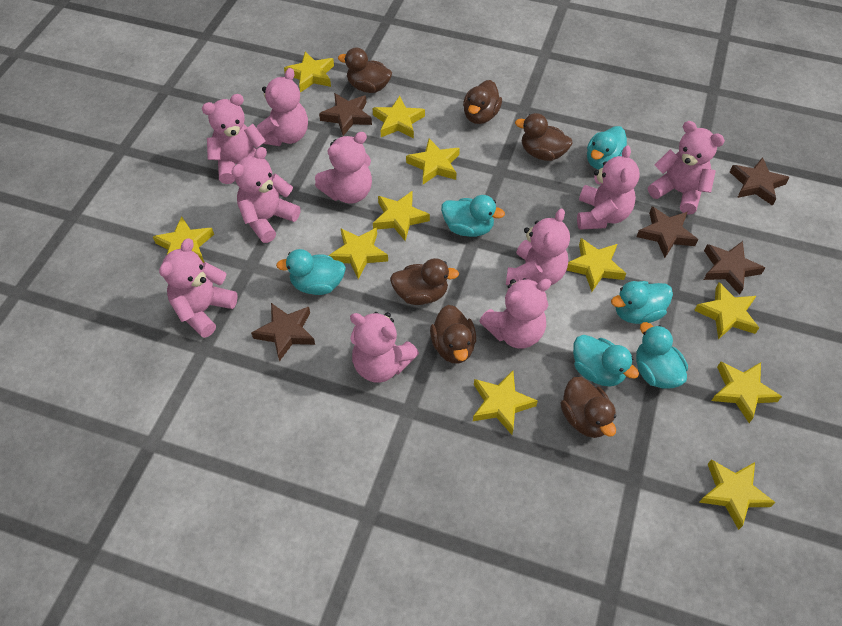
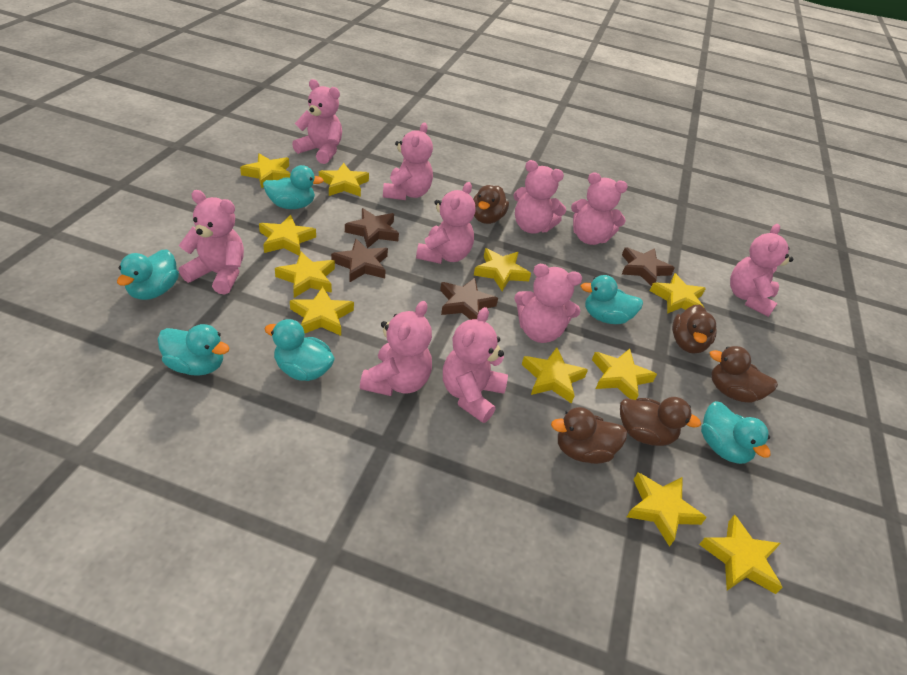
brown duck: 6 -> 5
brown star: 5 -> 4

